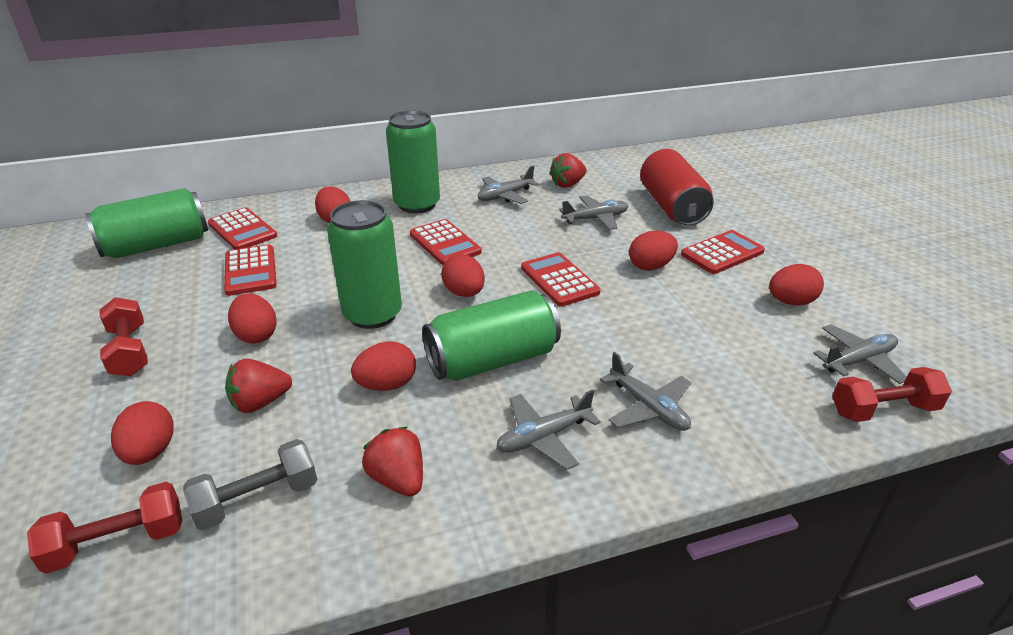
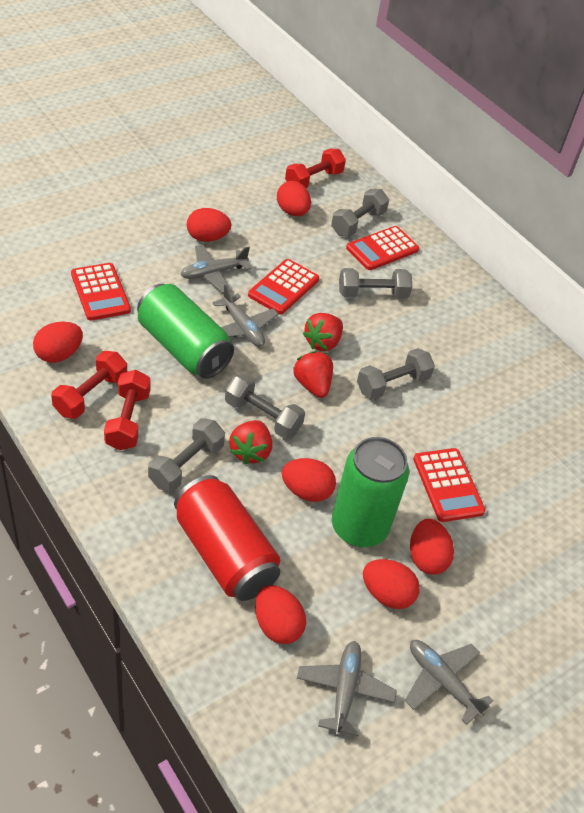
green can: 4 -> 2
grey dumbbell: 1 -> 5
grey plane: 5 -> 4
red calculator: 5 -> 4

